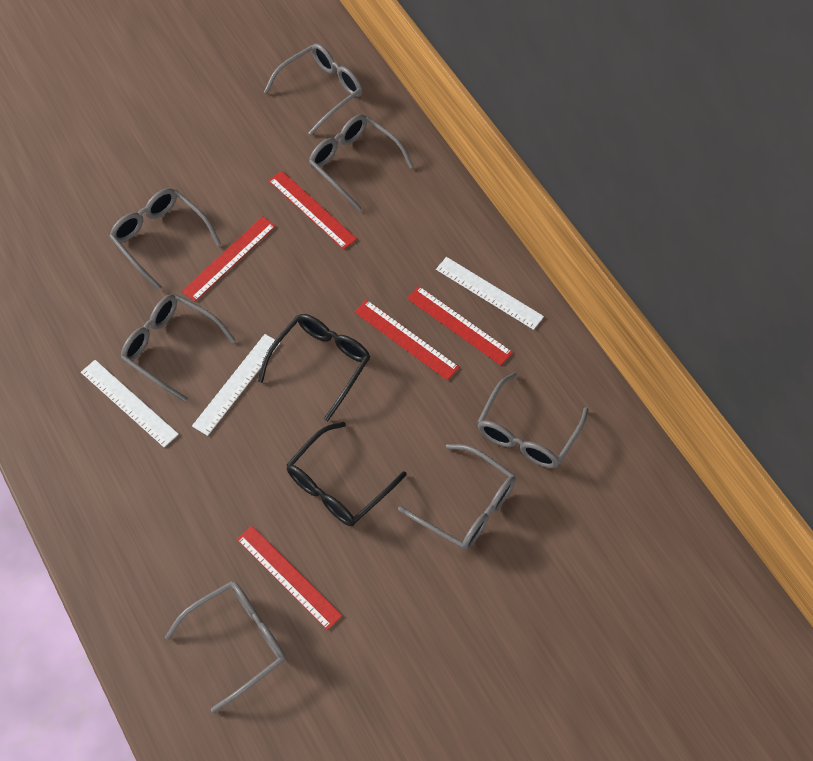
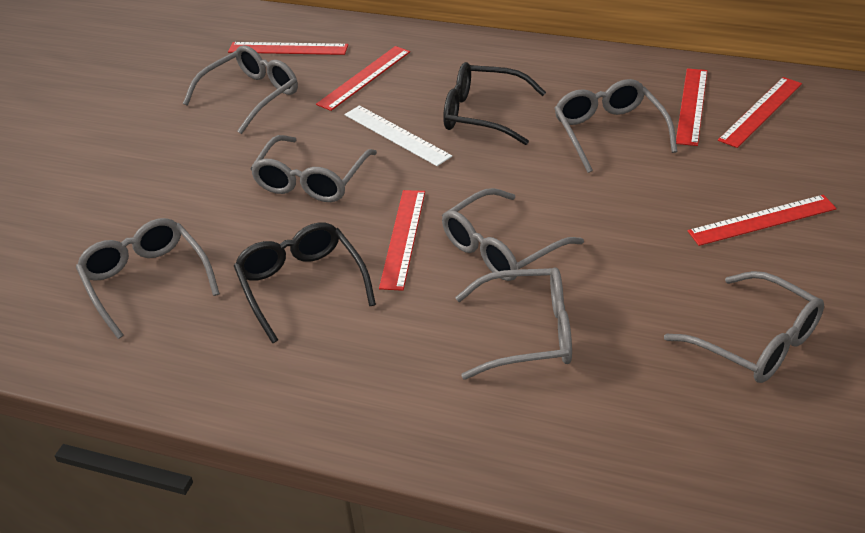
red ruler: 5 -> 6
white ruler: 3 -> 1

